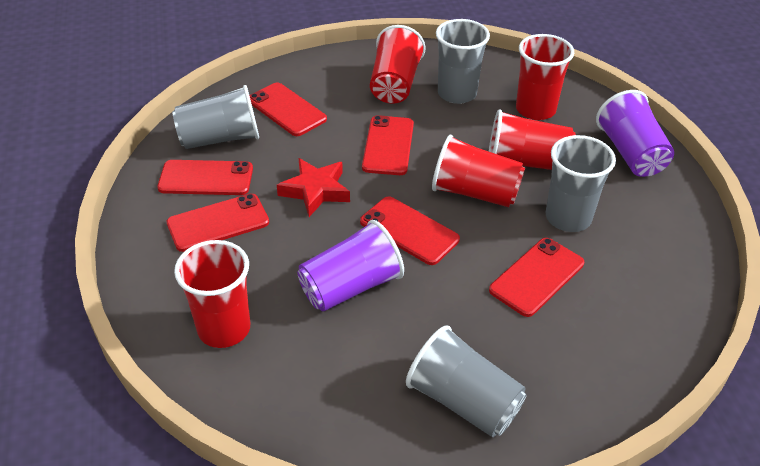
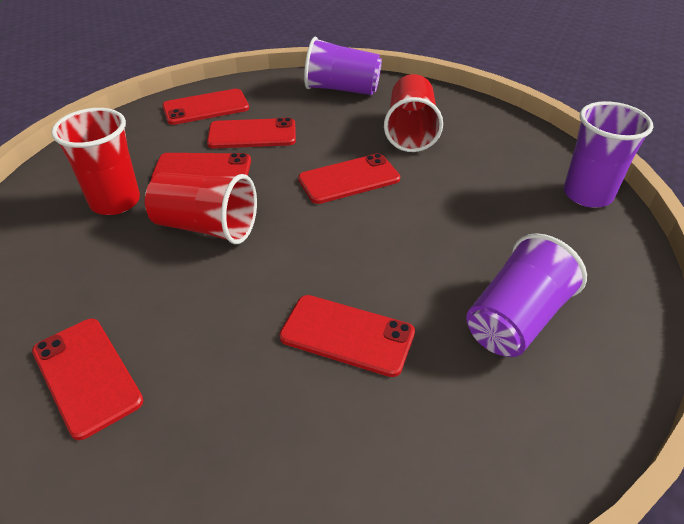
grey cup: 4 -> 0
purple cup: 2 -> 3
red cup: 5 -> 3
red star: 1 -> 0

